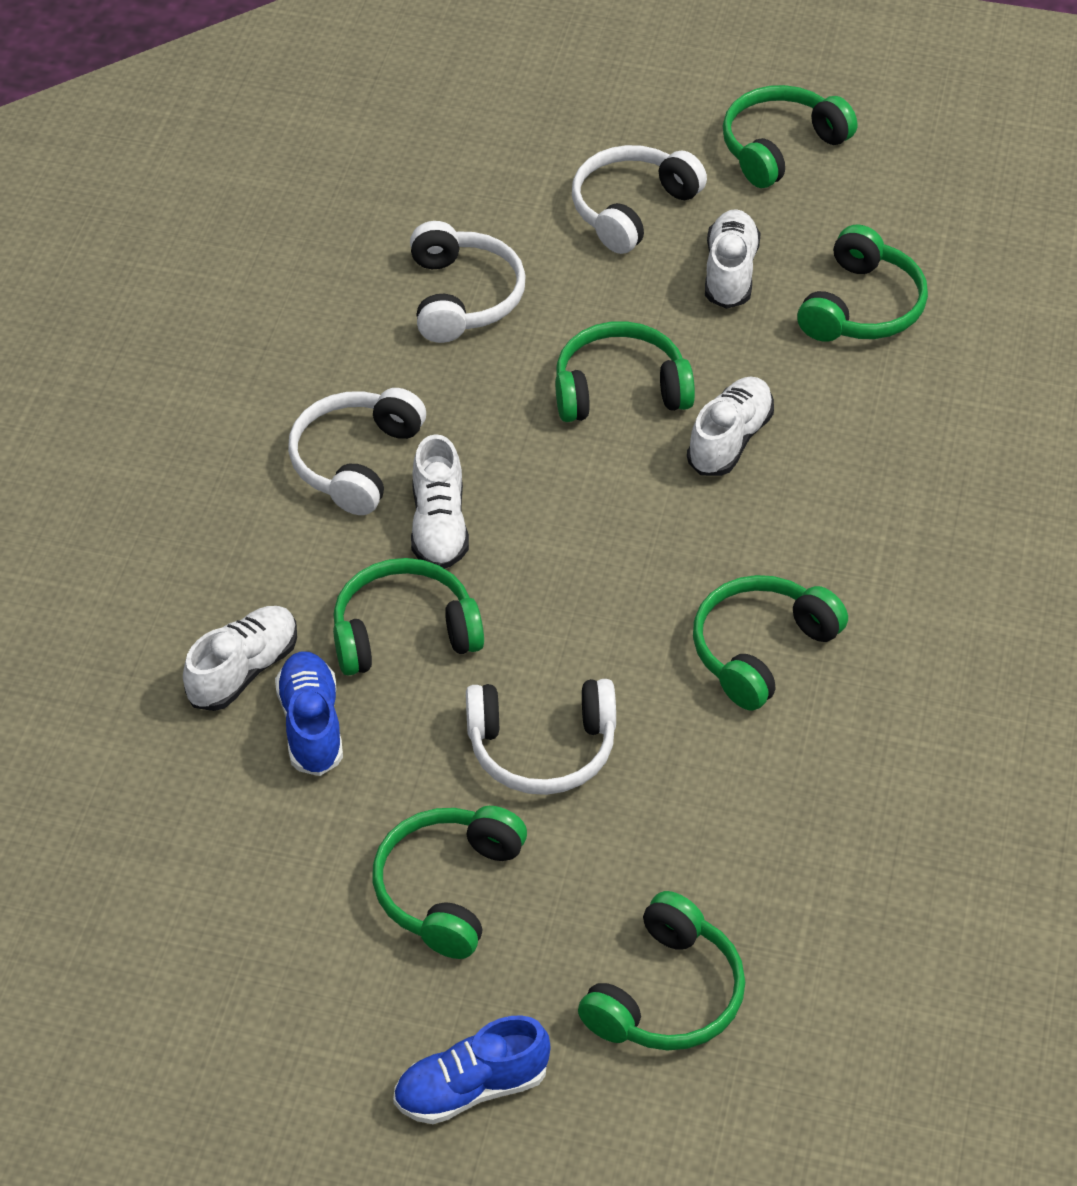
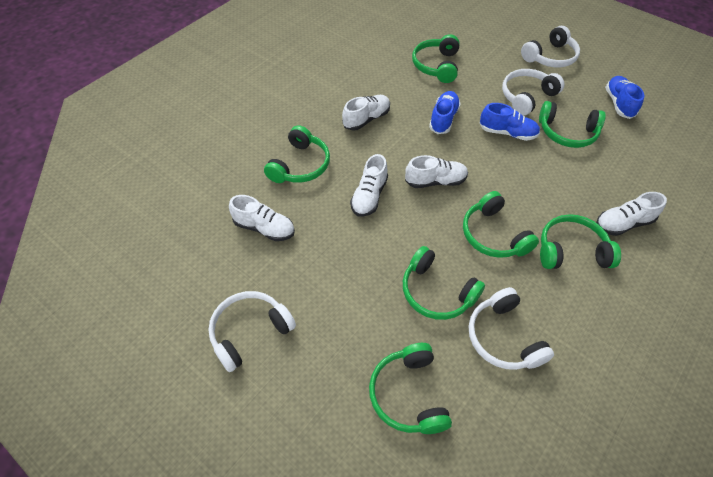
blue shoe: 2 -> 3
white shoe: 4 -> 5

